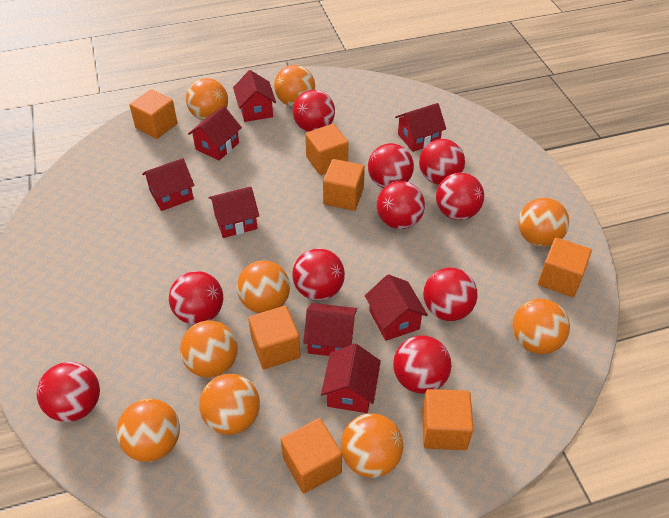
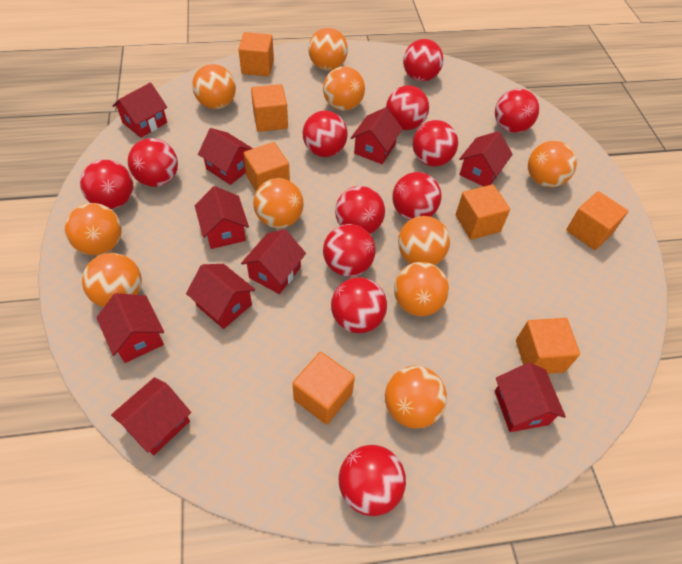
orange ball: 9 -> 10
red ball: 10 -> 12
red house: 8 -> 10

